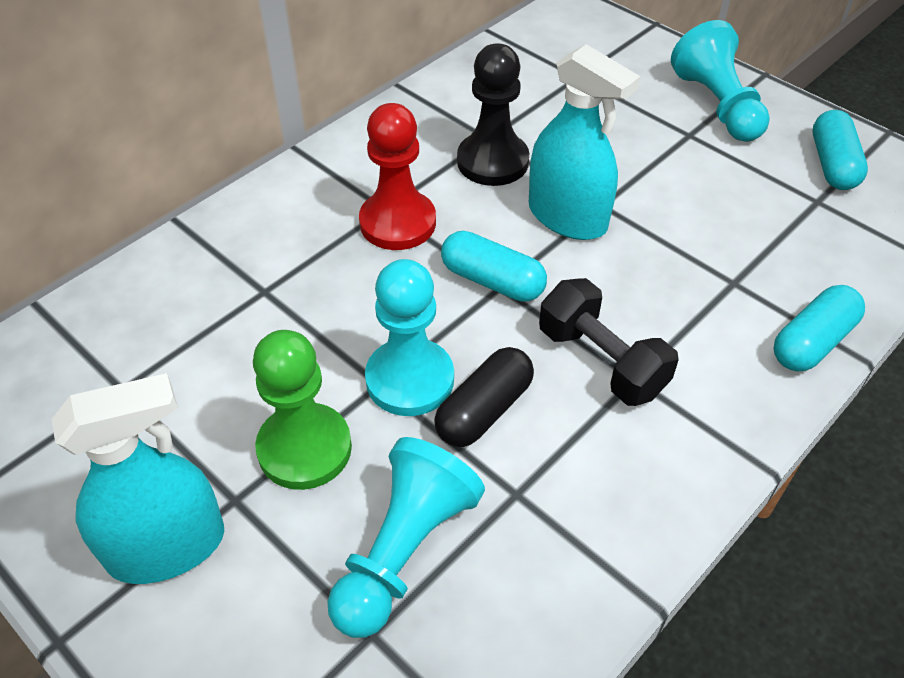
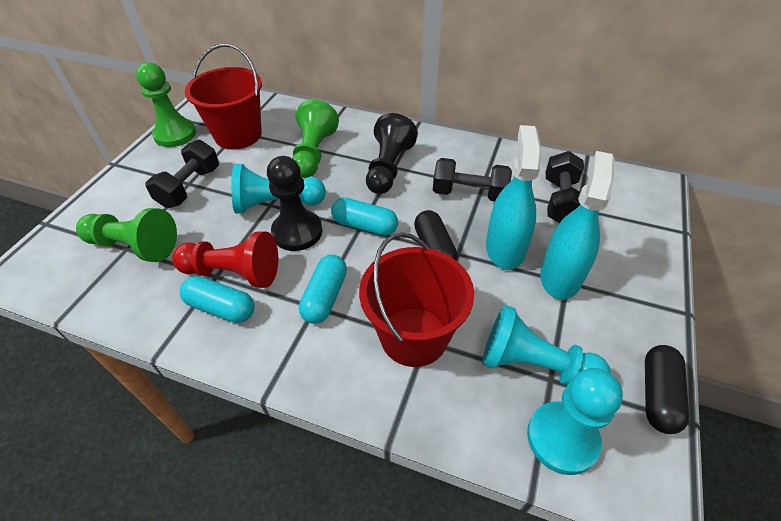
black capsule: 1 -> 2
black dumbbell: 1 -> 3
black pawn: 1 -> 2
green pawn: 1 -> 3
red bucket: 0 -> 2

